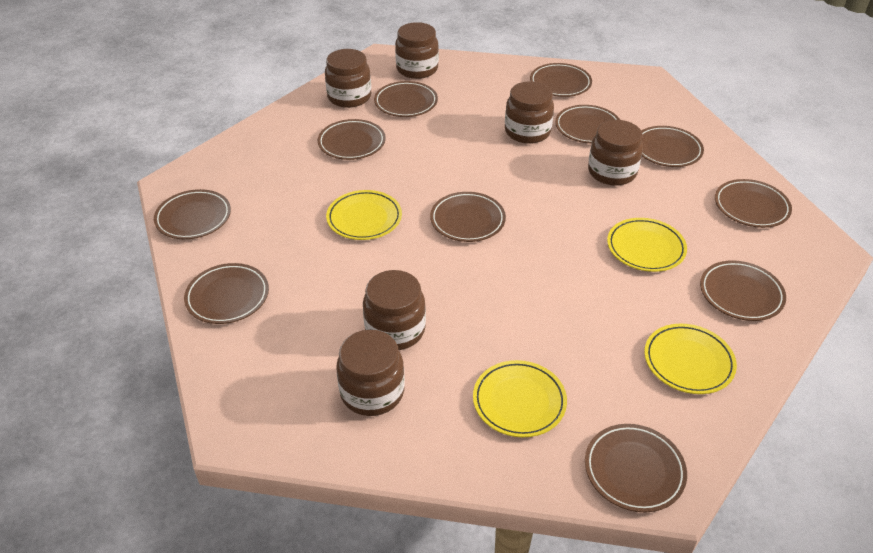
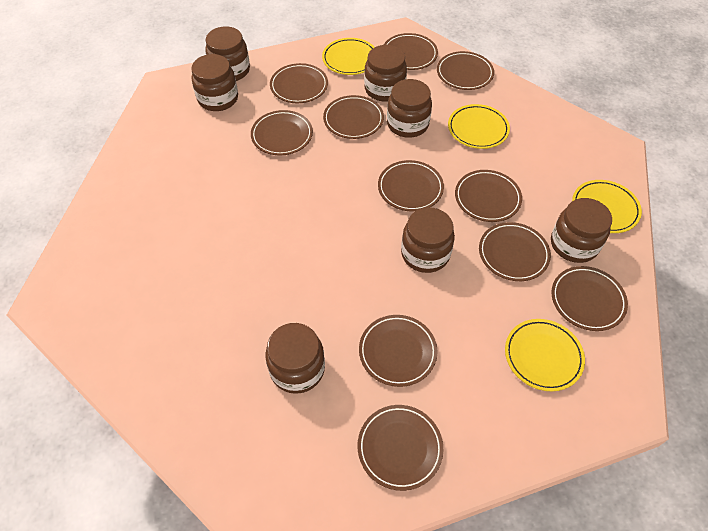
brown jar: 6 -> 7

